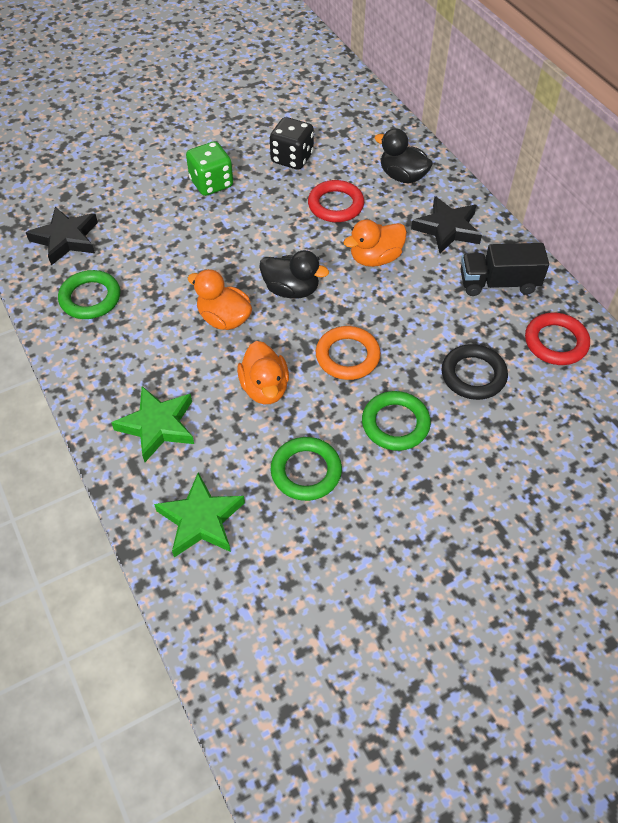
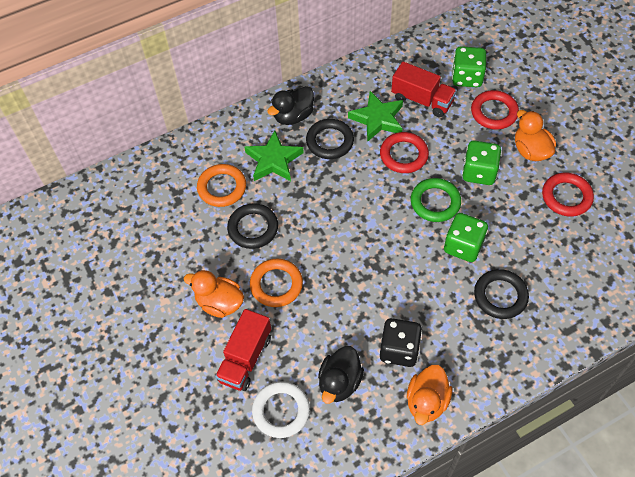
black ring: 1 -> 3
black star: 2 -> 0
black truck: 1 -> 0
green dice: 1 -> 3
green ring: 3 -> 1
orange ring: 1 -> 2
red ring: 2 -> 3
red truck: 0 -> 2
white ring: 0 -> 1

